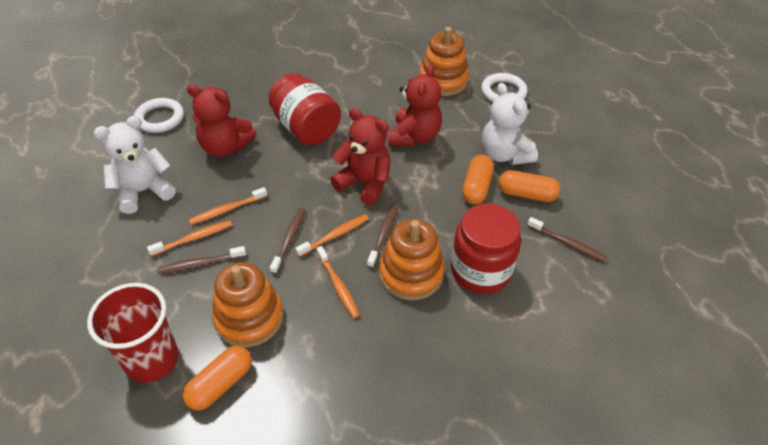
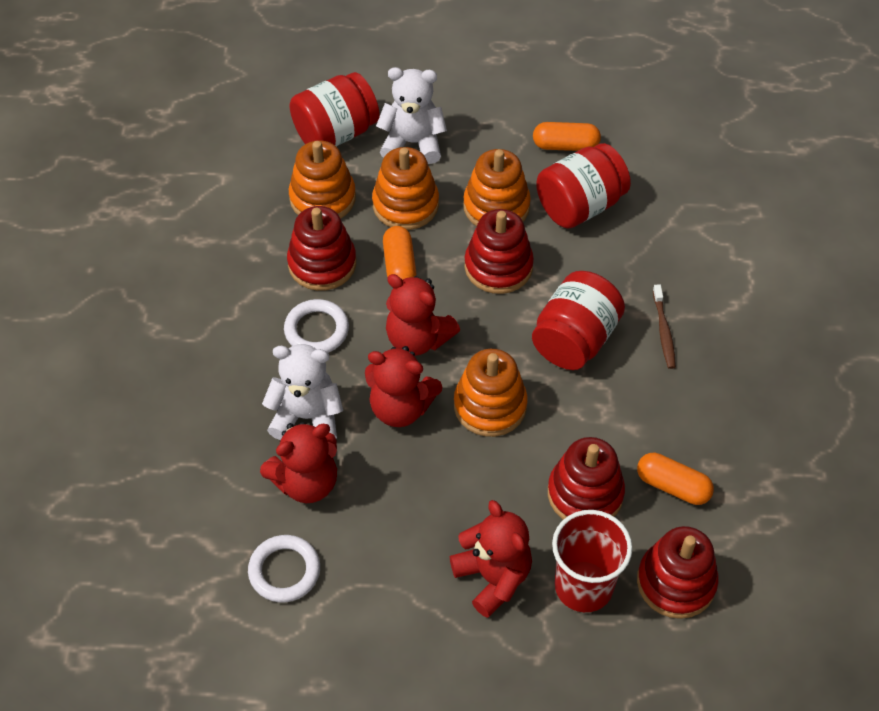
brown toothbrush: 4 -> 1
orange stacking toy: 3 -> 4
orange toothbrush: 4 -> 0
red jar: 2 -> 3
red stacking toy: 0 -> 4
red teddy bear: 3 -> 4

